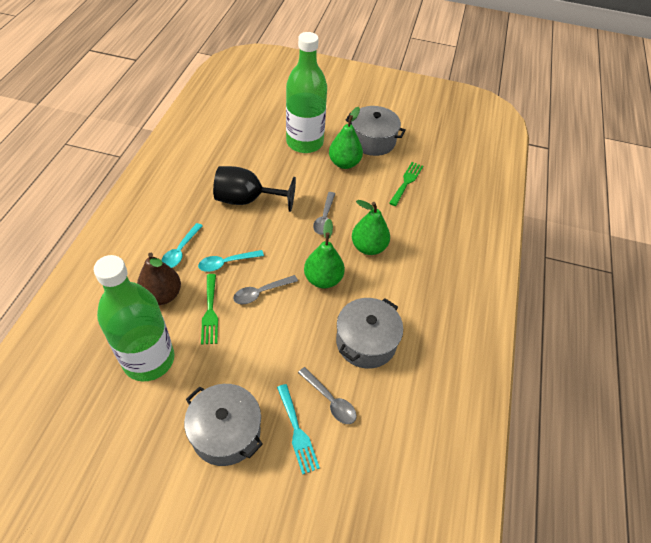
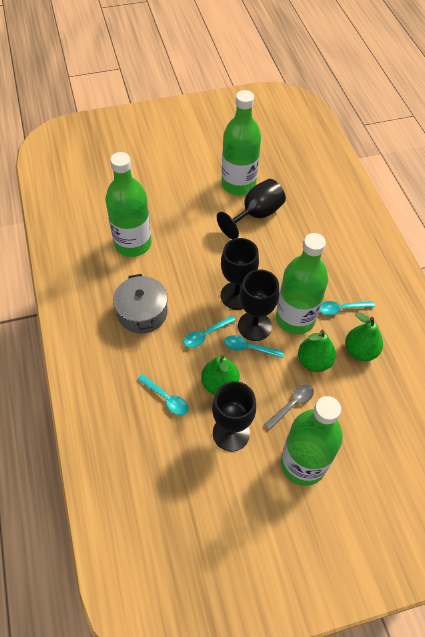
black goblet: 1 -> 4
brown pear: 1 -> 0
green bottle: 2 -> 4
green fork: 2 -> 0
grey pot: 3 -> 1
grey spoon: 3 -> 1
turquoise fork: 1 -> 0
turquoise spoon: 2 -> 4

